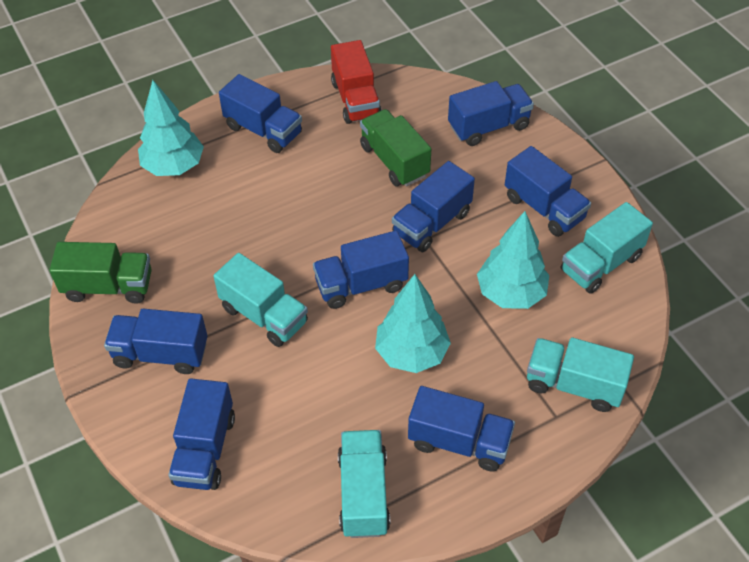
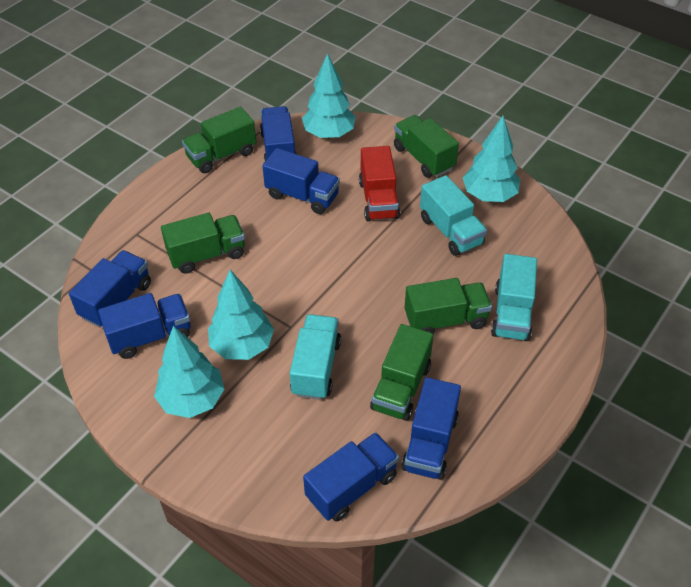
blue truck: 8 -> 6
green truck: 2 -> 5
turquoise tree: 3 -> 4
turquoise truck: 4 -> 3

